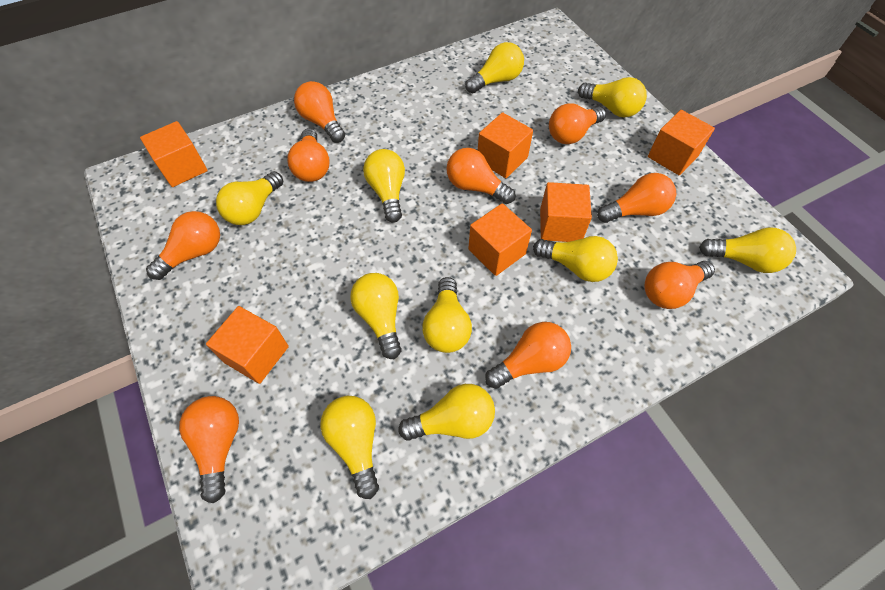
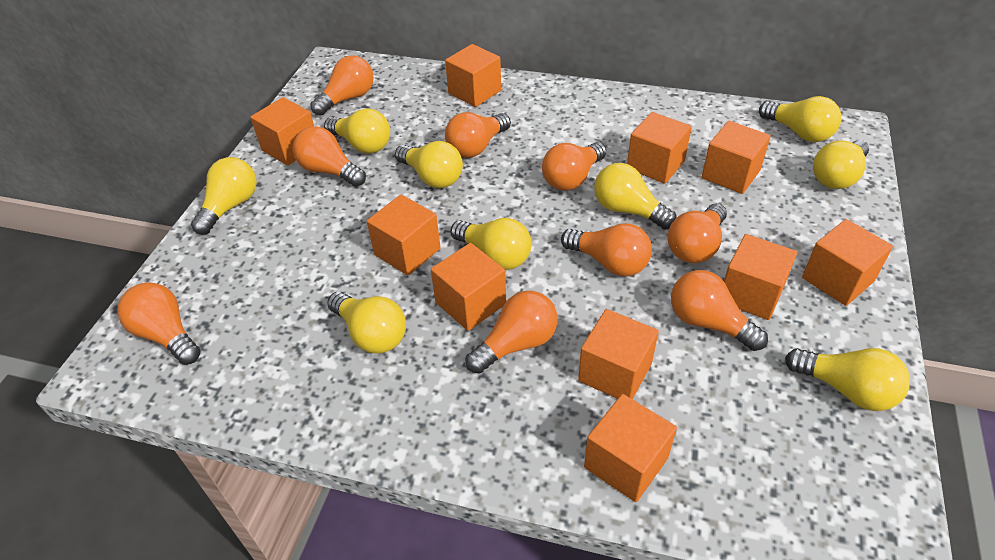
orange cube: 6 -> 10
yellow light bulb: 10 -> 9

